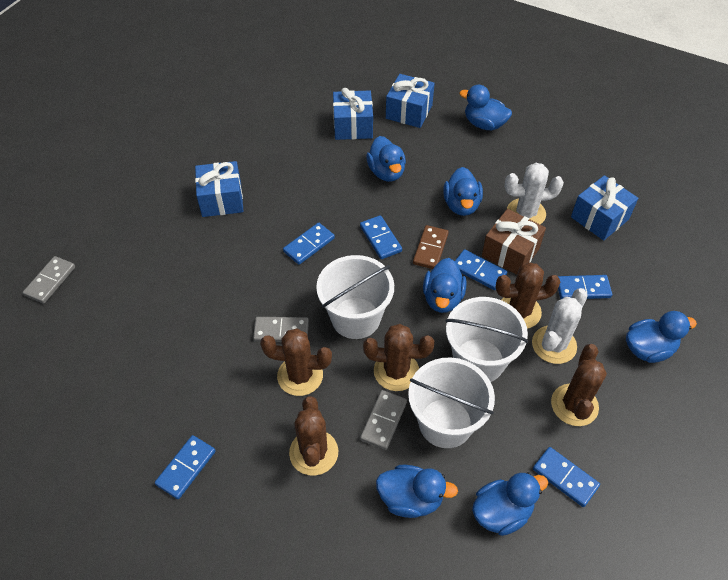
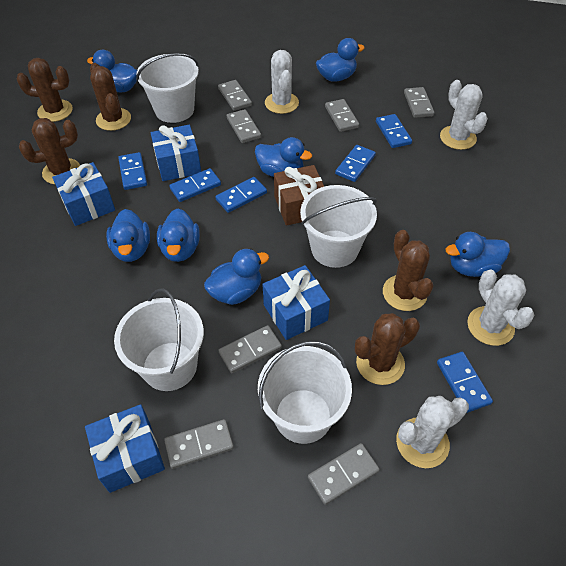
brown domino: 1 -> 0
grey domino: 3 -> 7
white bucket: 3 -> 4
white cactus: 2 -> 4

